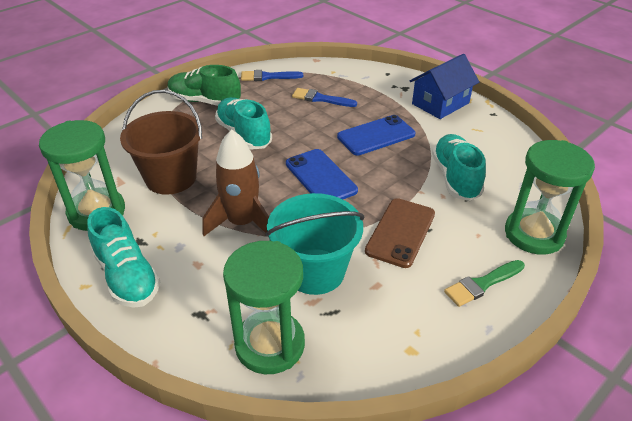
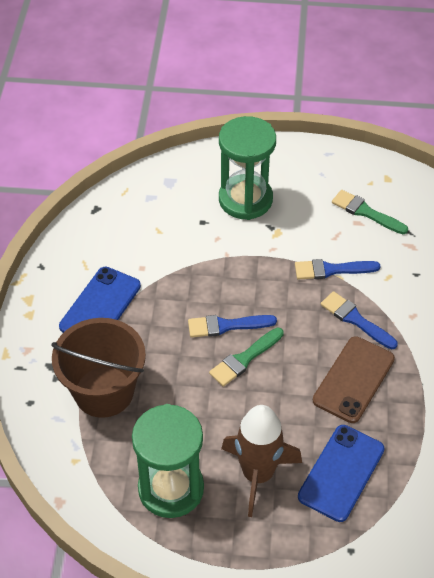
blue brush: 2 -> 3
blue house: 1 -> 0
green brush: 1 -> 2
green hourglass: 3 -> 2
green shoe: 1 -> 0
turquoise bucket: 1 -> 0
turquoise shoe: 3 -> 0

